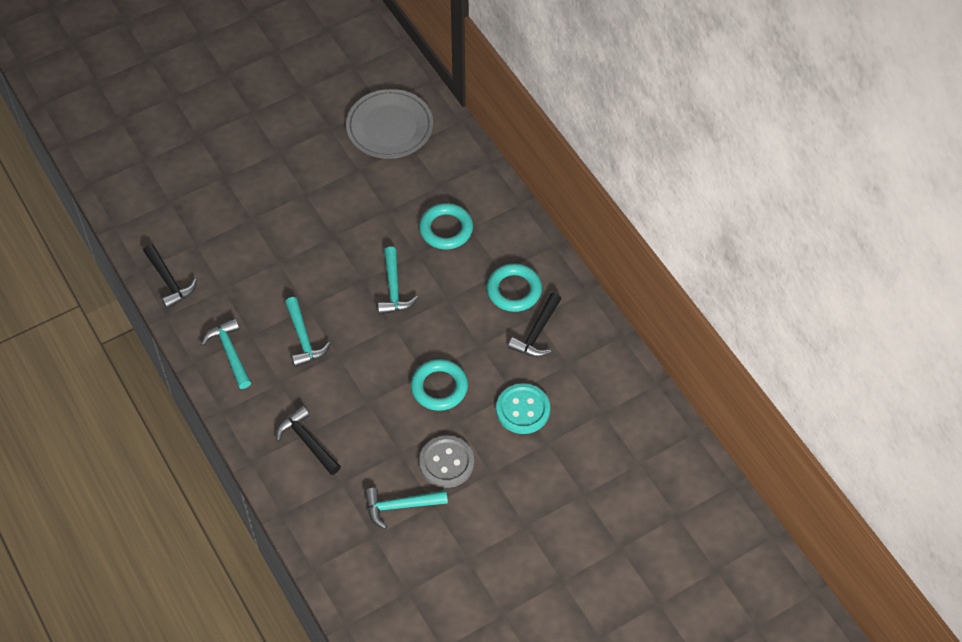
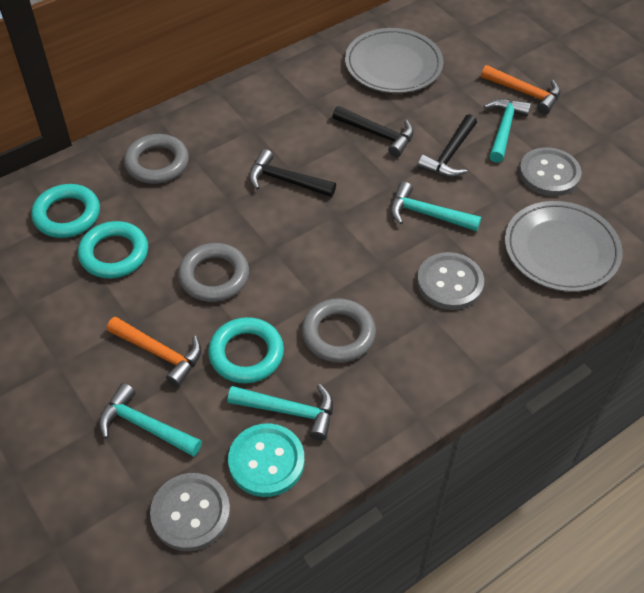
grey button: 1 -> 3
grey plate: 1 -> 2
grey ring: 0 -> 3
orange hammer: 0 -> 2

